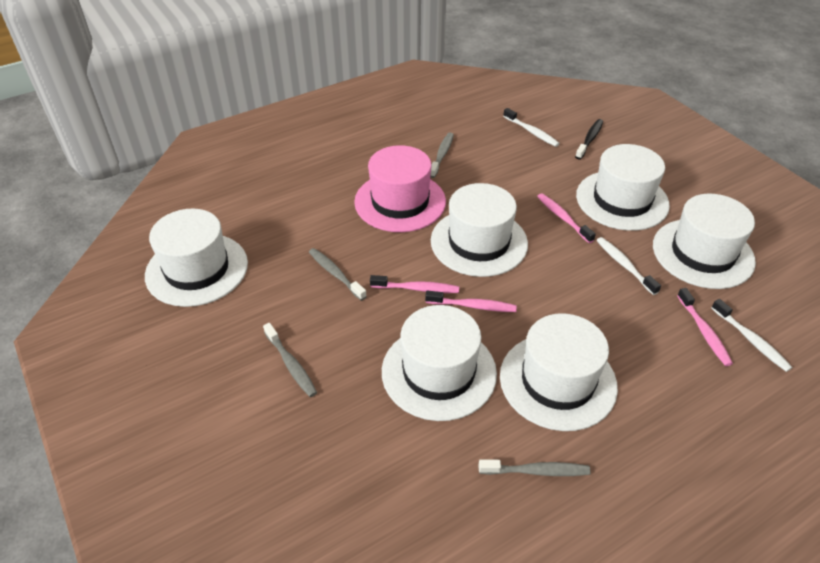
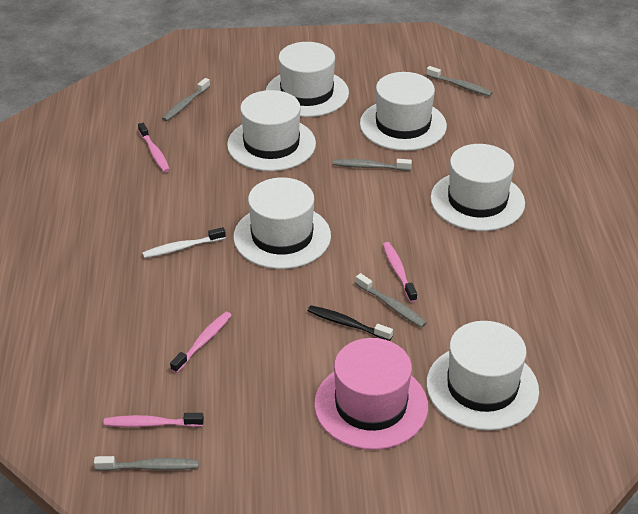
grey toothbrush: 4 -> 5
white toothbrush: 3 -> 1

